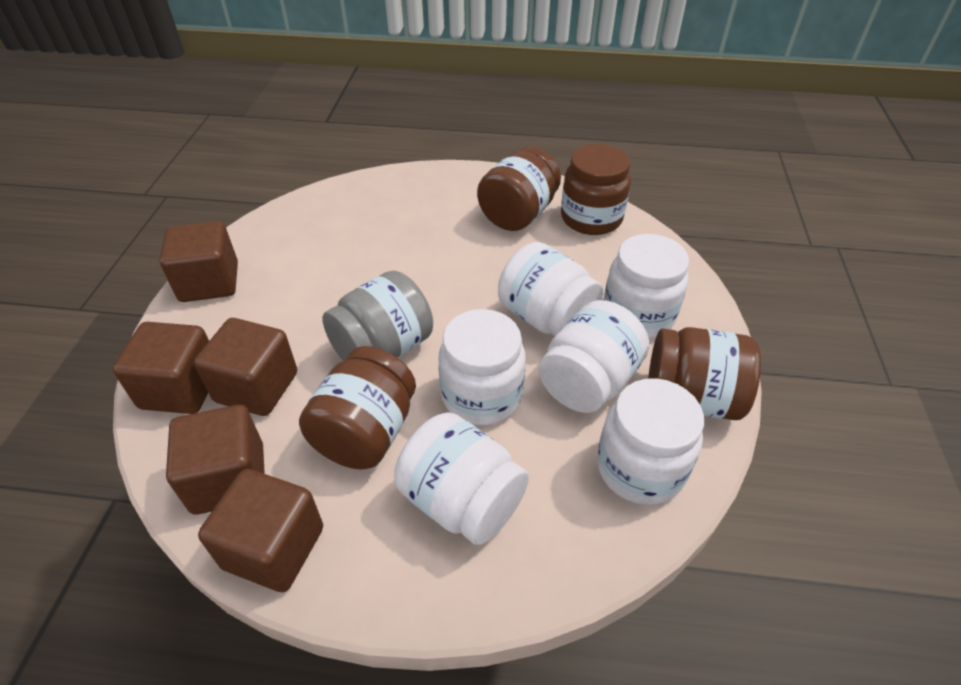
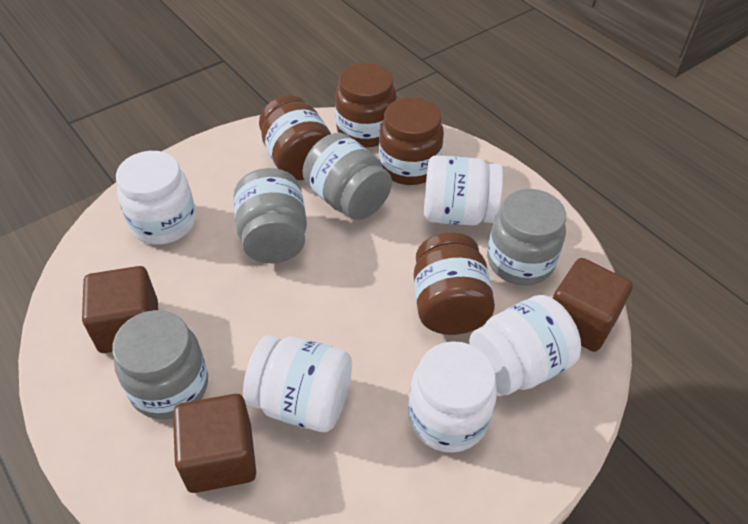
brown cube: 5 -> 3
grey jar: 1 -> 4
white jar: 6 -> 5

